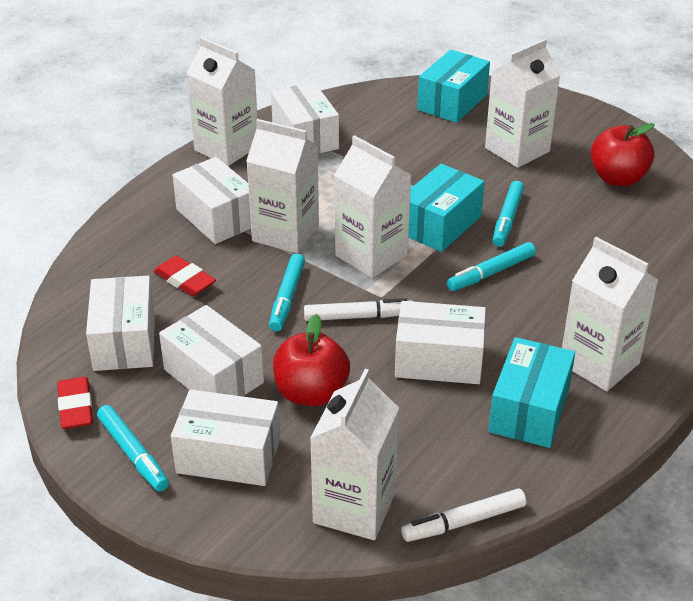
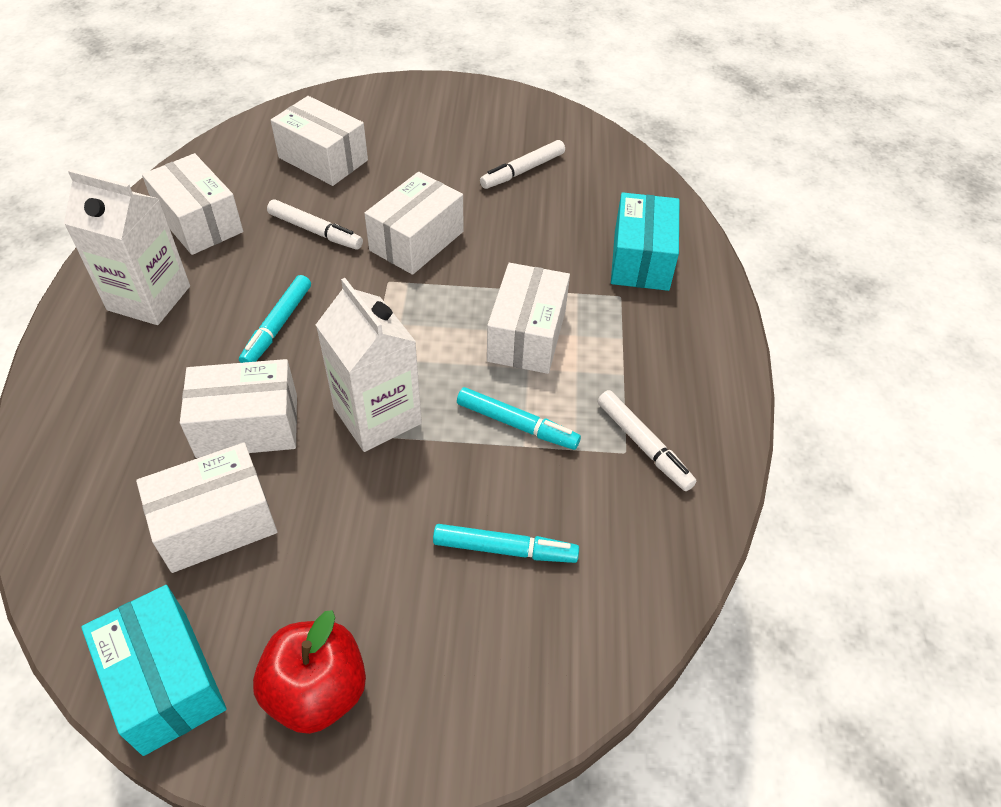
red apple: 2 -> 1
red eraser: 2 -> 0
turquoise box: 3 -> 2
turquoise marker: 4 -> 3
white carton: 6 -> 2
white marker: 2 -> 3

